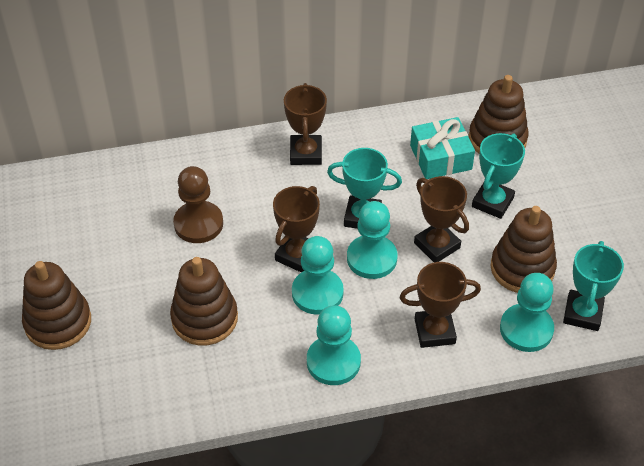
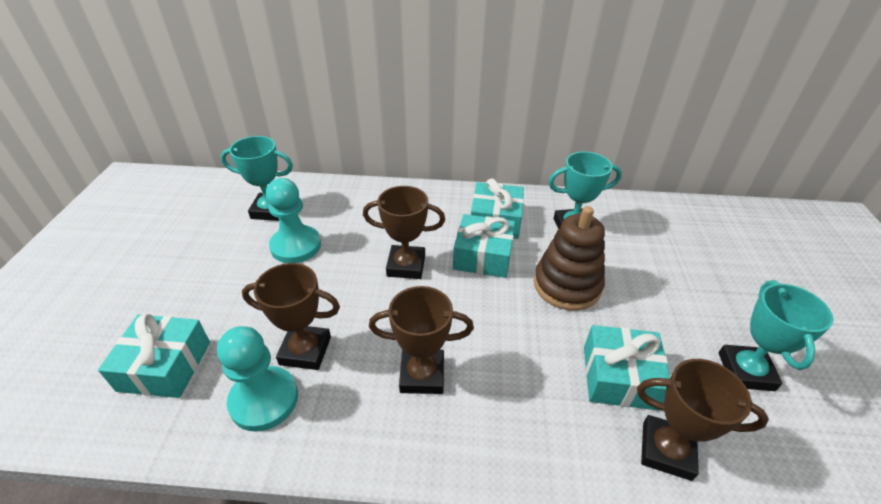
brown pawn: 1 -> 0
brown stacking toy: 4 -> 1
turquoise gift: 1 -> 4
turquoise pawn: 4 -> 2

